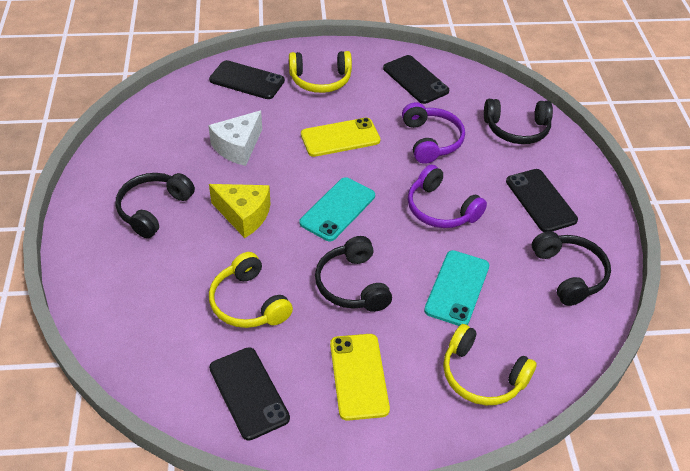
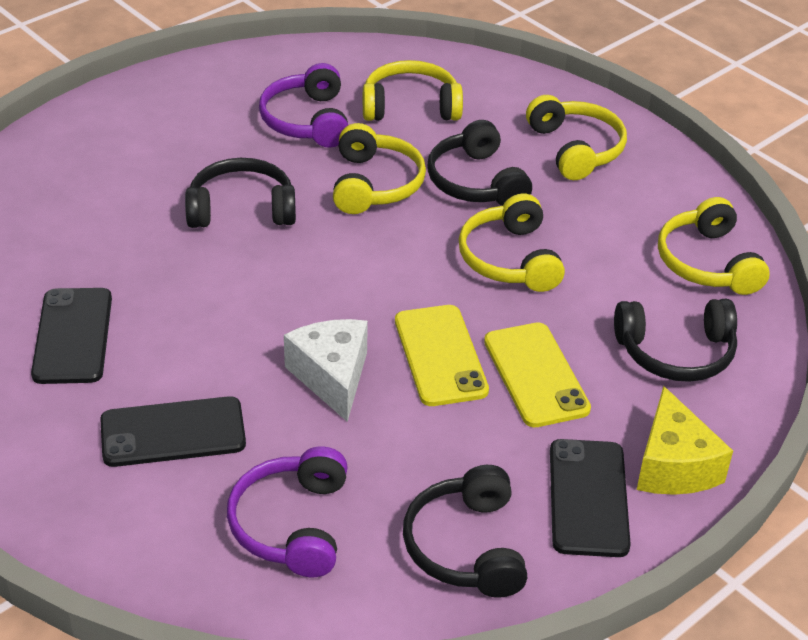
black phone: 4 -> 3
turquoise phone: 2 -> 0
yellow headphones: 3 -> 5

